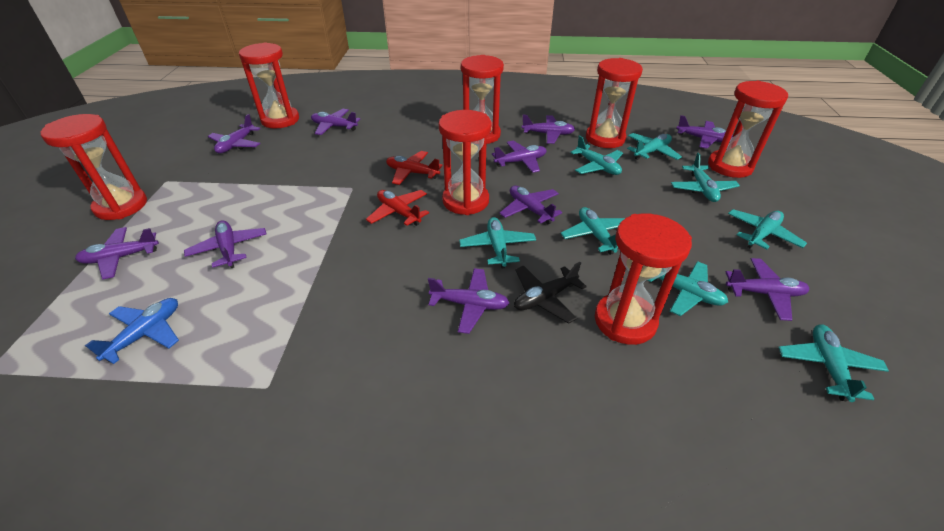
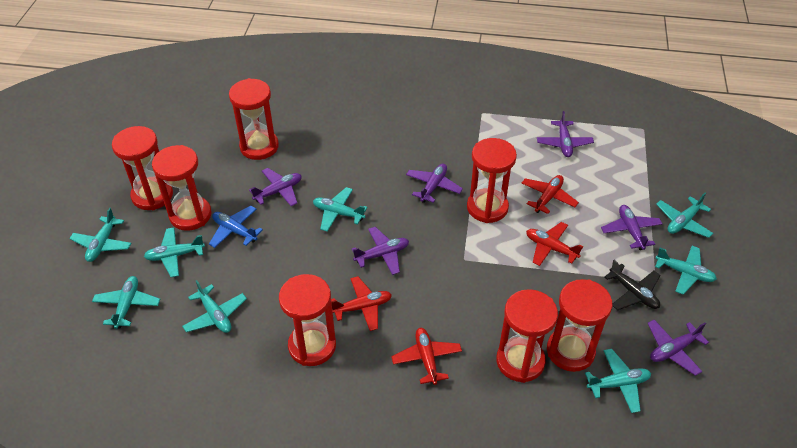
purple plane: 10 -> 6
red plane: 2 -> 4

